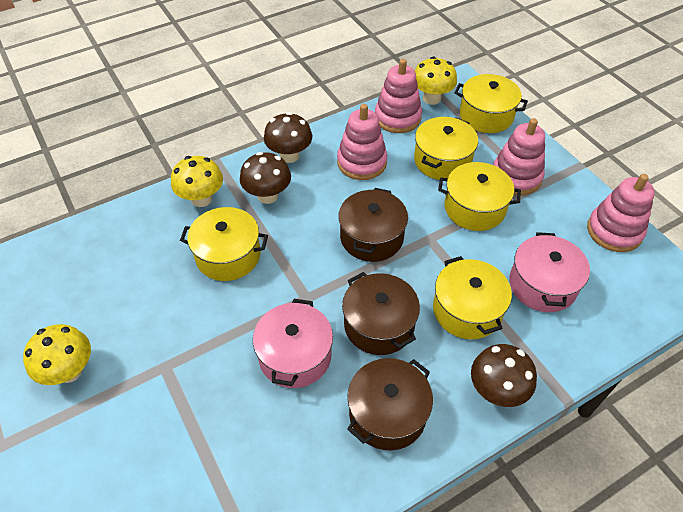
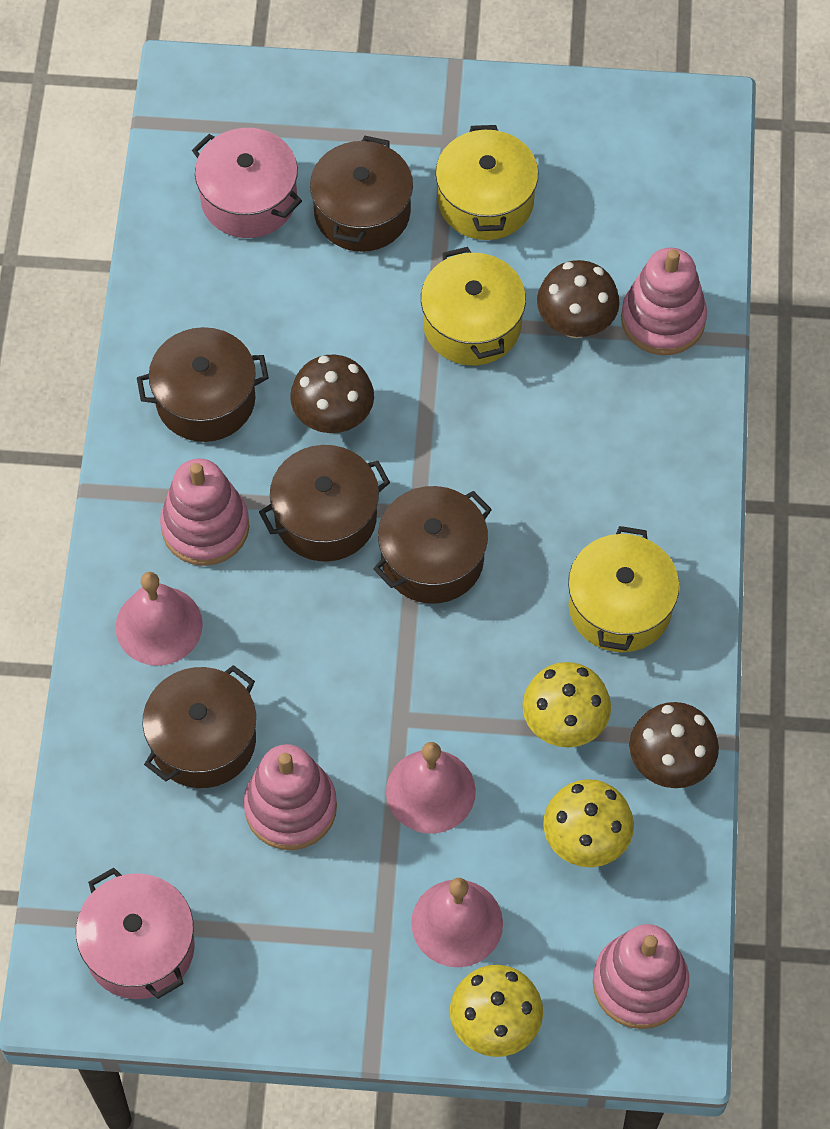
brown pot: 3 -> 5
pink bell: 0 -> 3
yellow pot: 5 -> 3

